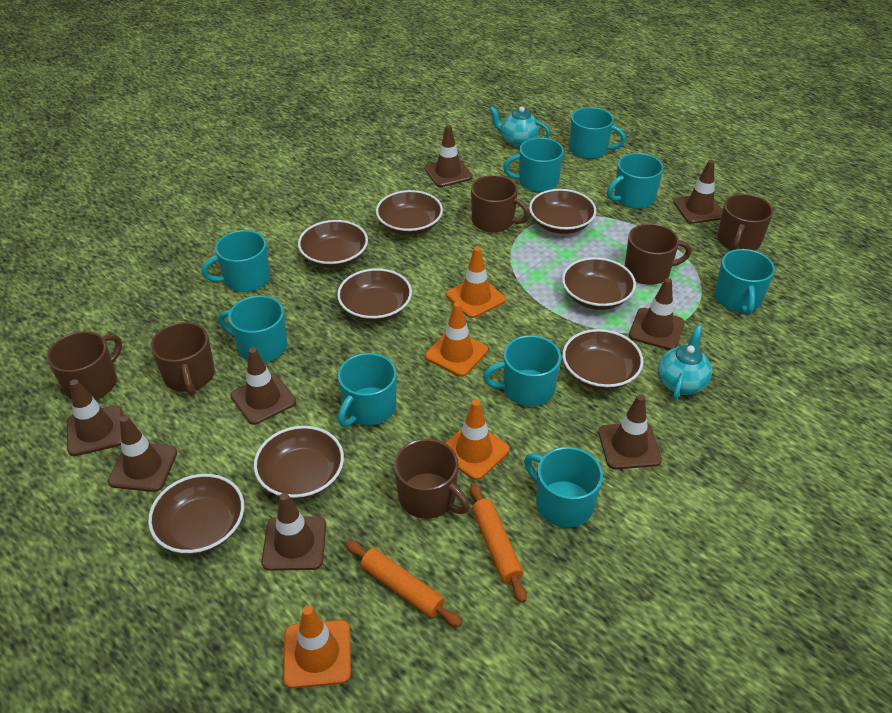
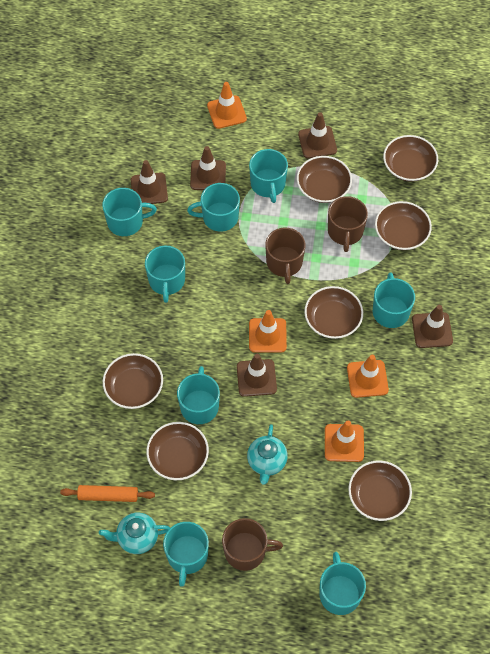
brown bowl: 8 -> 7
brown mug: 6 -> 3
brown traffic cone: 8 -> 5
orange rolling pin: 2 -> 1
turquoise mug: 9 -> 8

